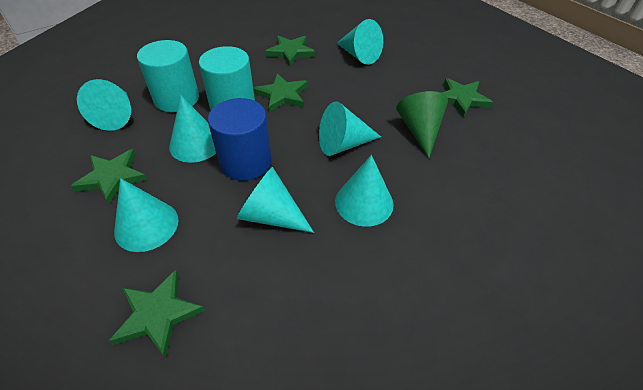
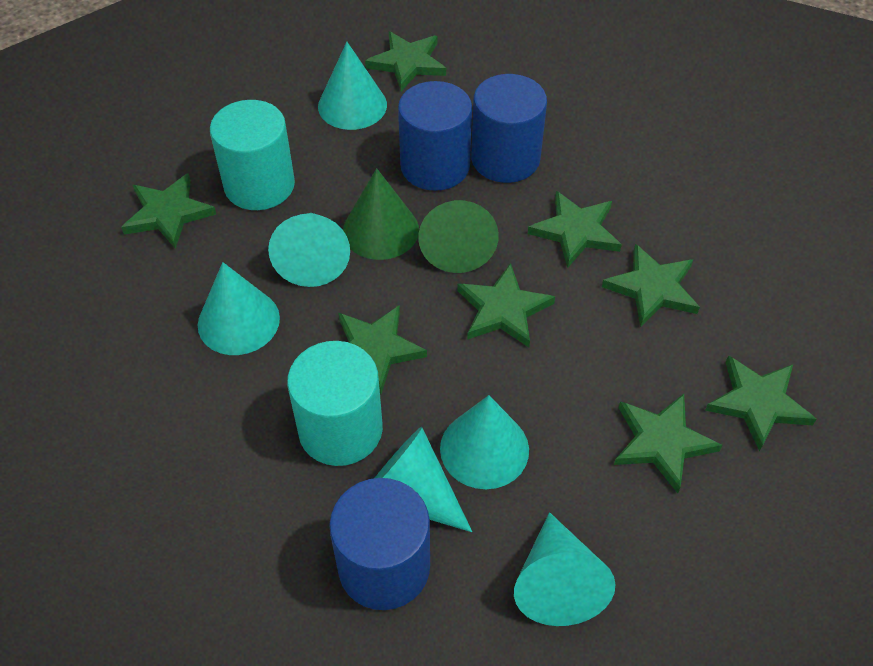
blue cylinder: 1 -> 3
green cone: 1 -> 2
green star: 5 -> 8
turquoise cone: 7 -> 6

